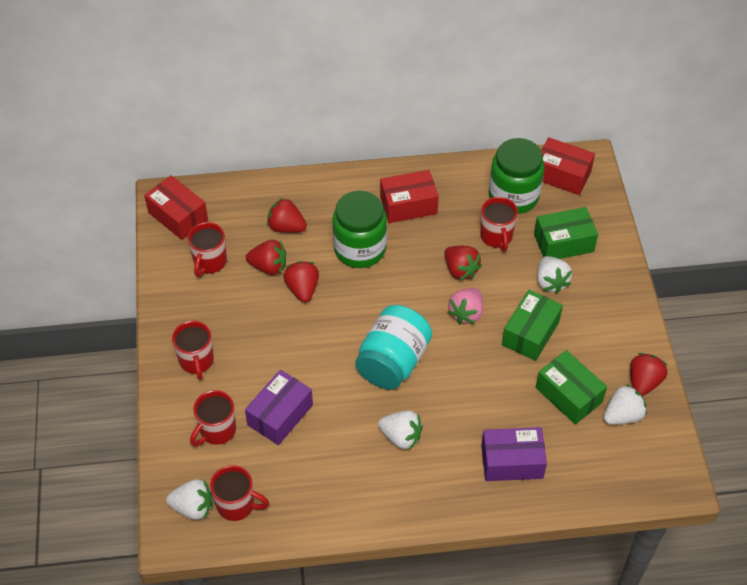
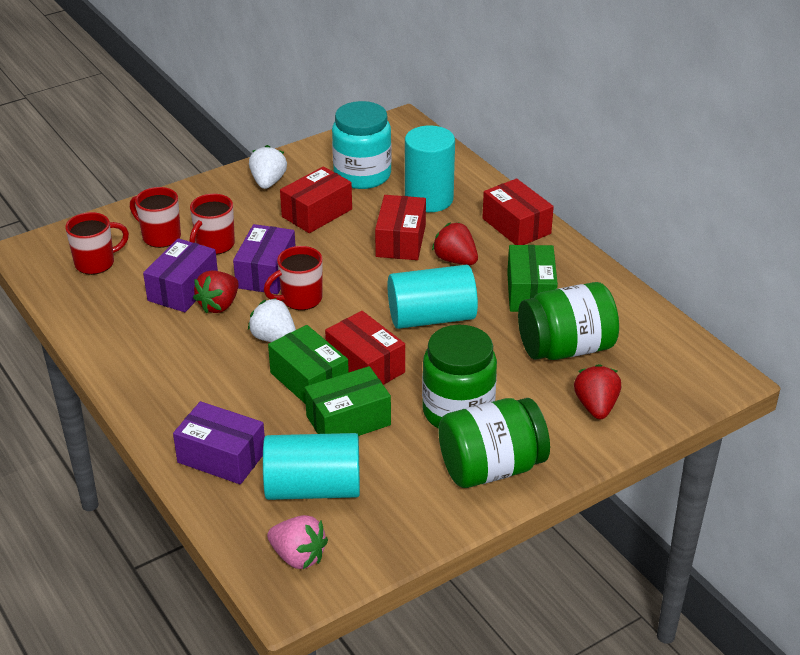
green jar: 2 -> 3
purple box: 2 -> 3
red box: 3 -> 4
red mug: 5 -> 4
red strawberry: 5 -> 3
turquoise cylinder: 0 -> 3
white strawberry: 4 -> 2

